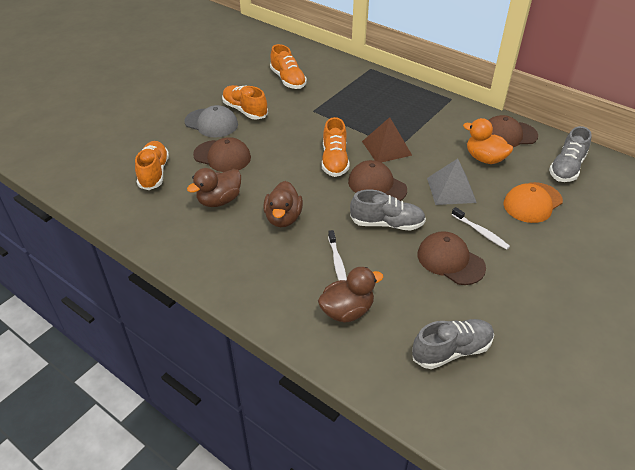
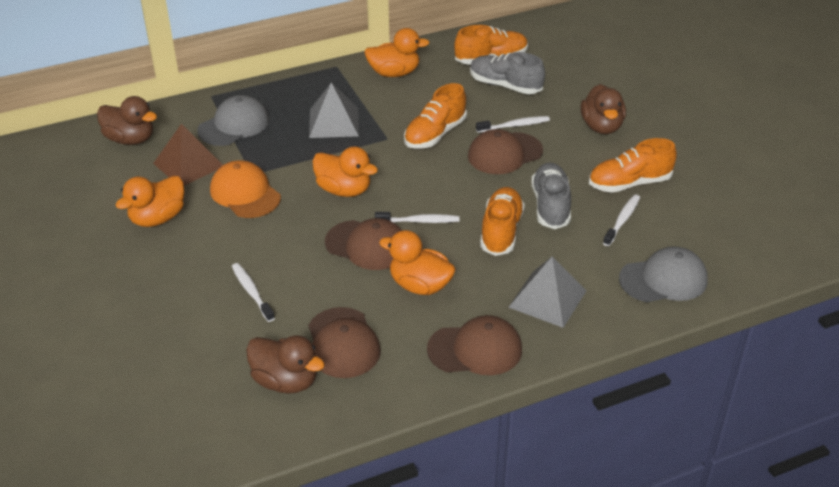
grey cap: 1 -> 2
grey pyramid: 1 -> 2
grey shoe: 3 -> 2
orange duck: 1 -> 4
white toothbrush: 2 -> 4

